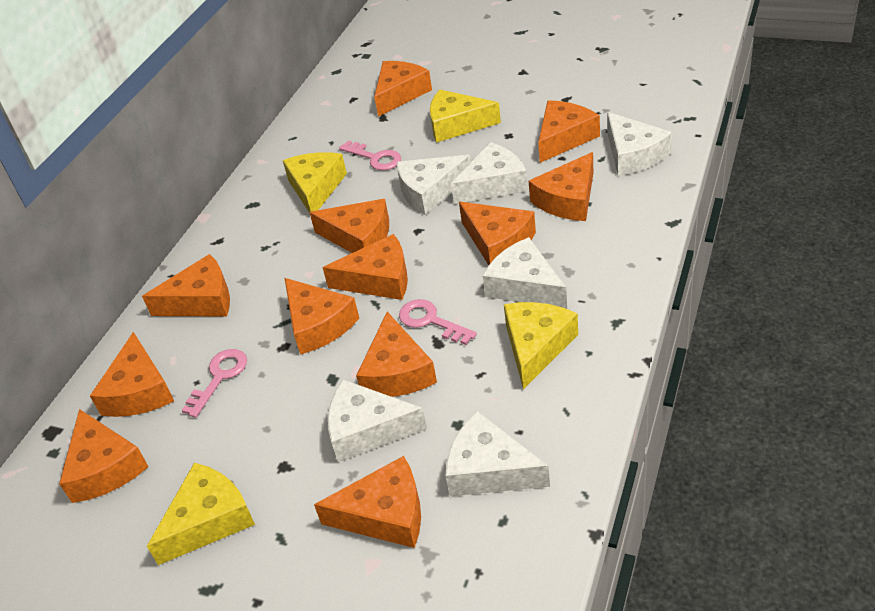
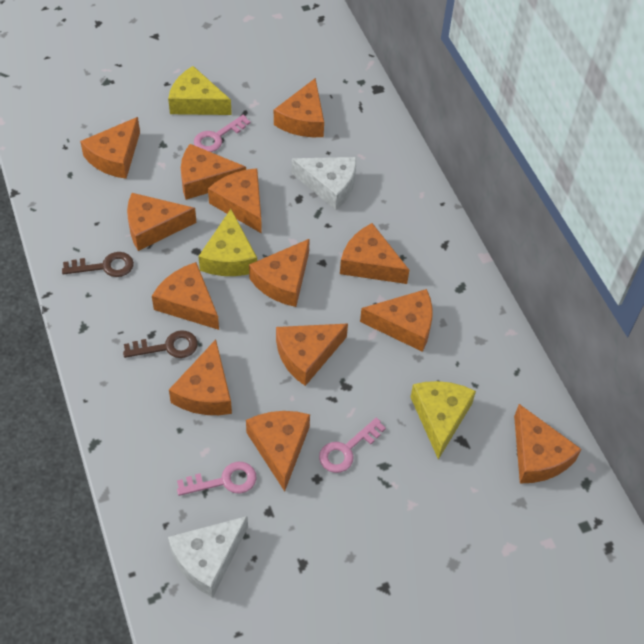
brown key: 0 -> 2
orange cheese: 12 -> 13
white cheese: 6 -> 2
yellow cheese: 4 -> 3

